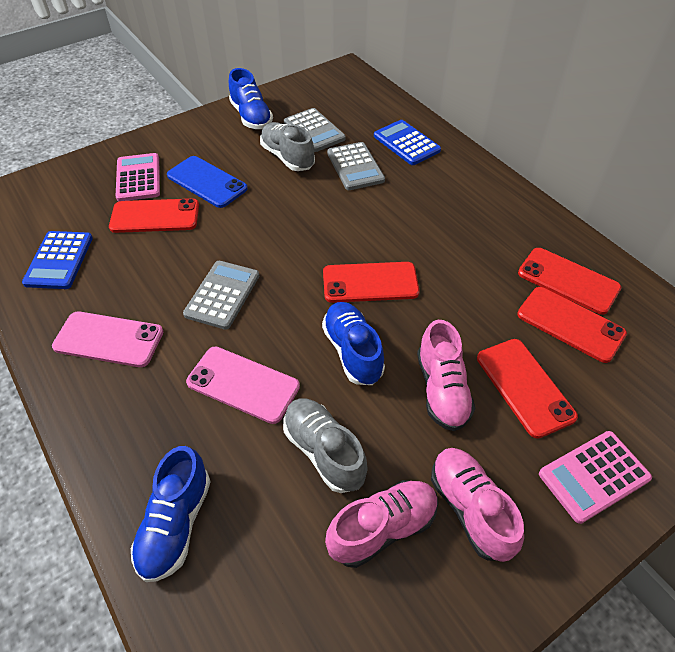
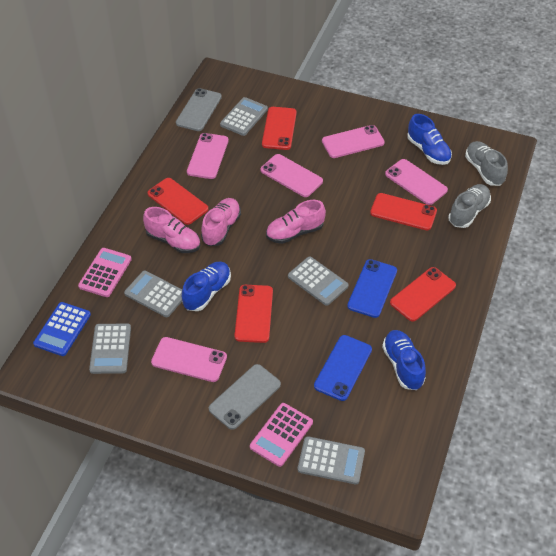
blue calculator: 2 -> 1
blue phone: 1 -> 2
grey calculator: 3 -> 5
grey phone: 0 -> 2
pink phone: 2 -> 5

